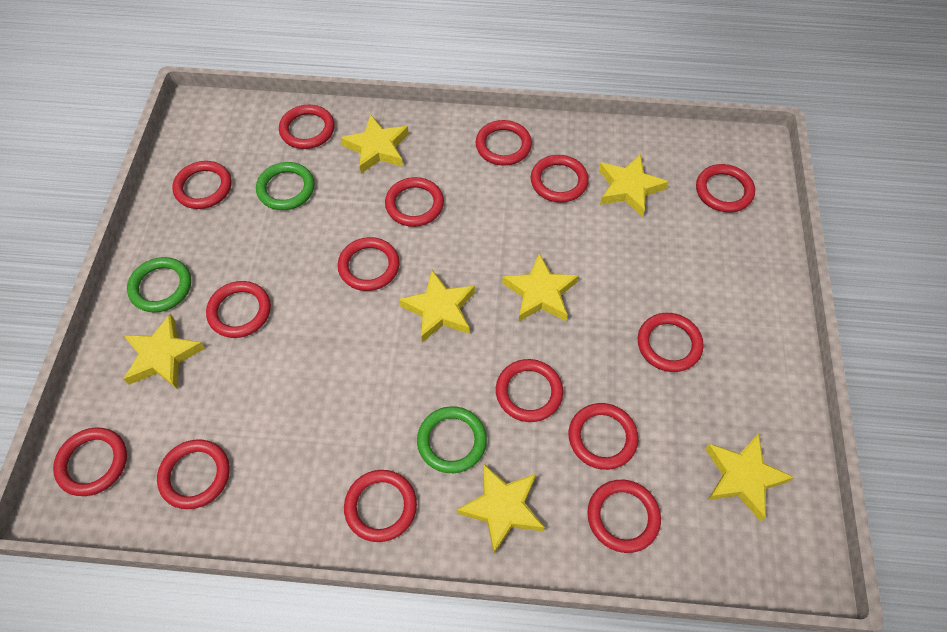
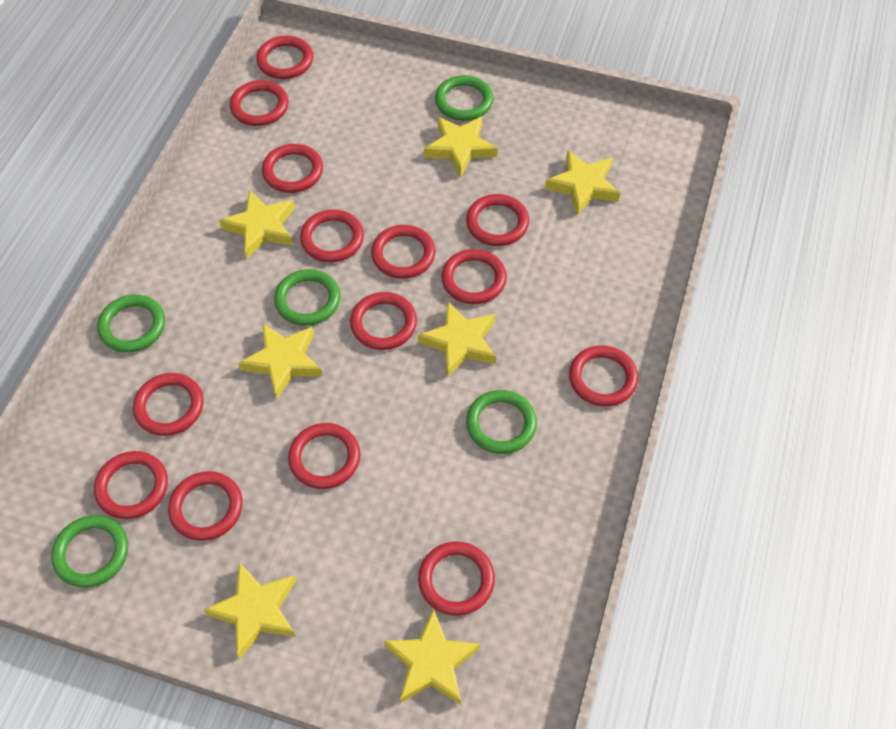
green ring: 3 -> 5
red ring: 15 -> 14

